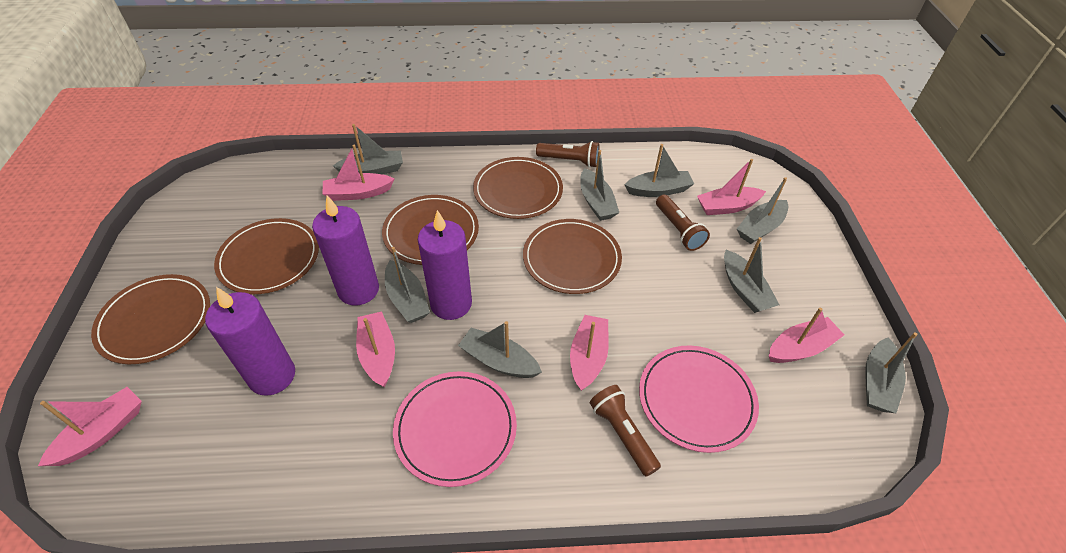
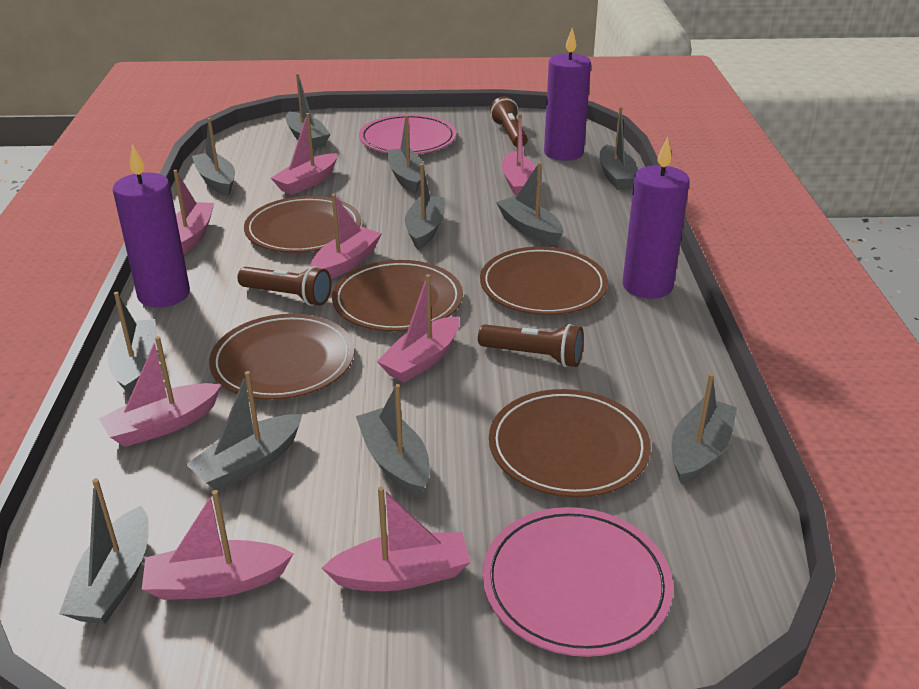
grey boat: 8 -> 11
pink boat: 6 -> 8

